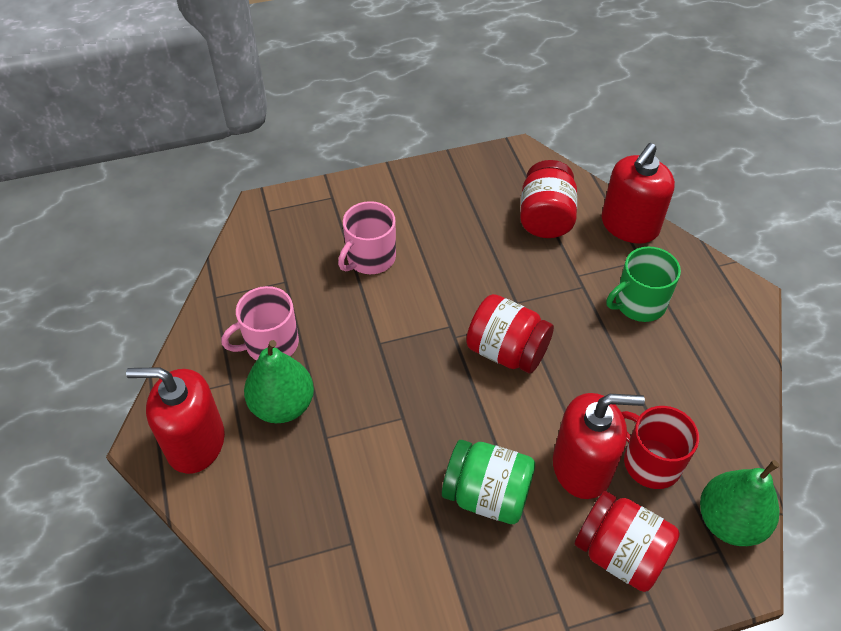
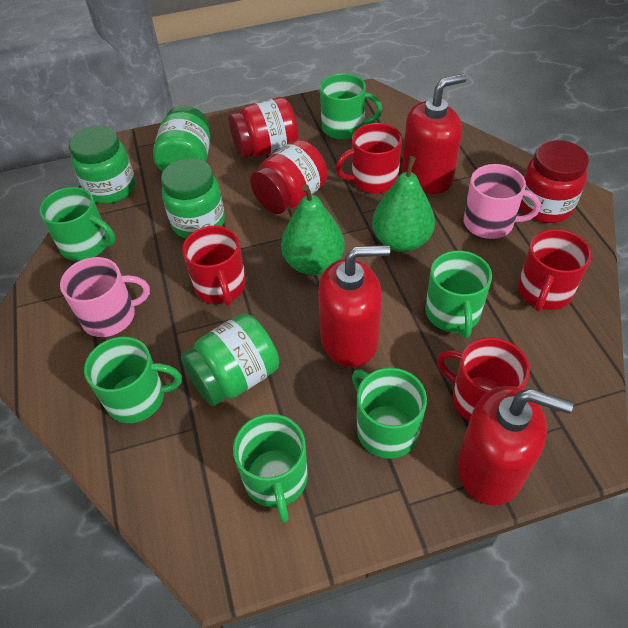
green jar: 1 -> 4
green mug: 1 -> 6
red mug: 1 -> 4

